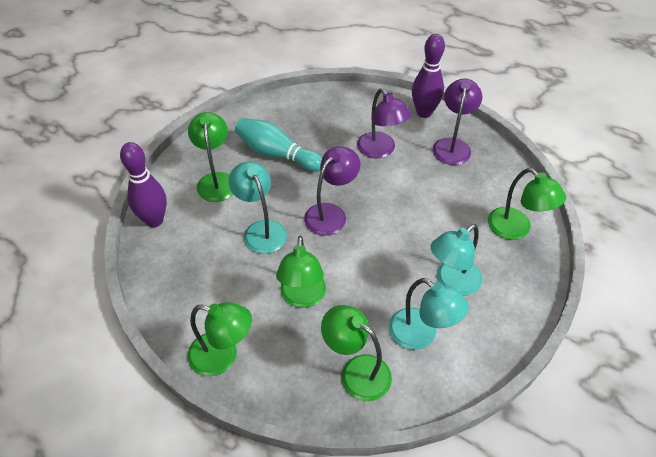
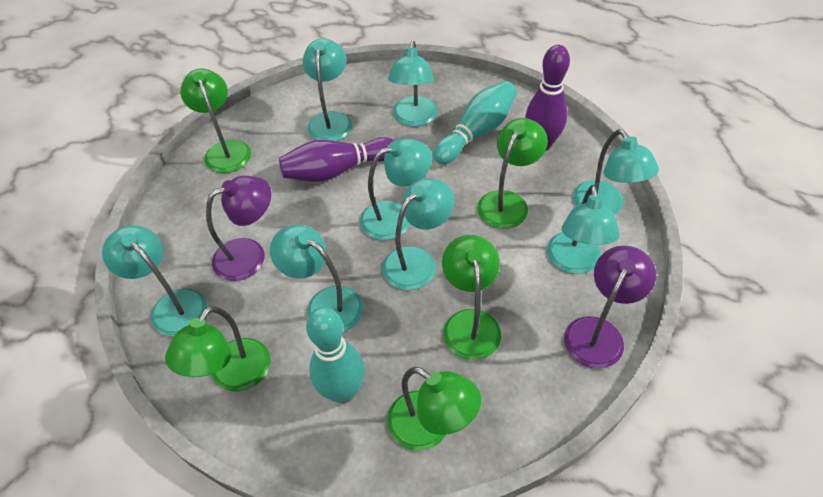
purple lamp: 3 -> 2
turquoise bowling pin: 1 -> 2
turquoise lamp: 3 -> 8

